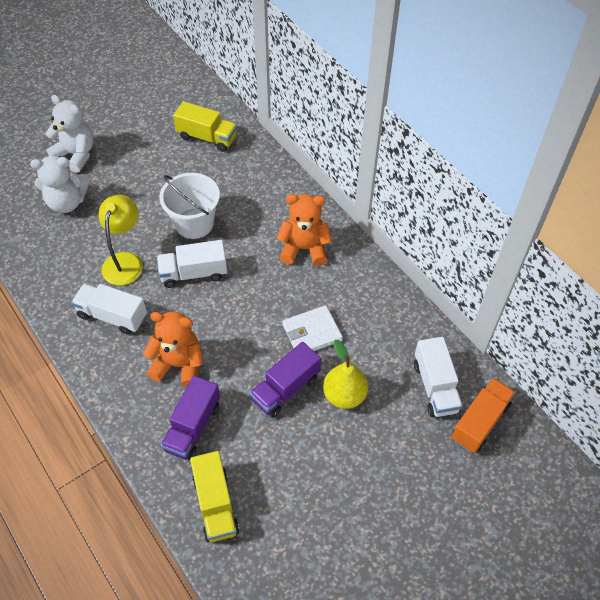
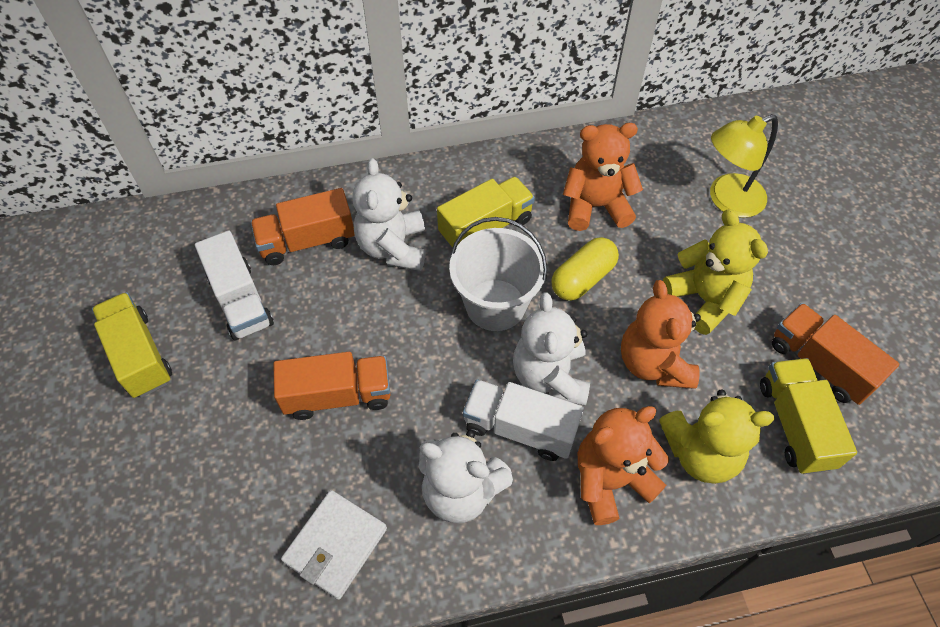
orange teddy bear: 2 -> 3
orange truck: 1 -> 3
purple truck: 2 -> 0
white teddy bear: 2 -> 3
white truck: 3 -> 2
yellow capsule: 0 -> 1
yellow pear: 1 -> 0
yellow teddy bear: 0 -> 2
yellow truck: 2 -> 3

